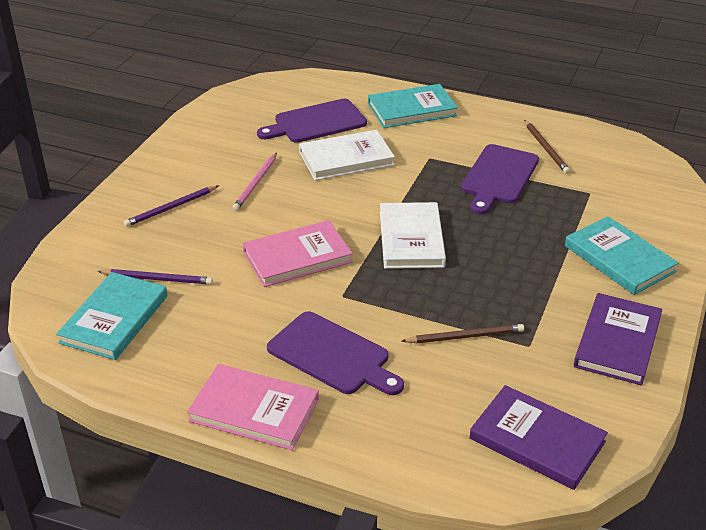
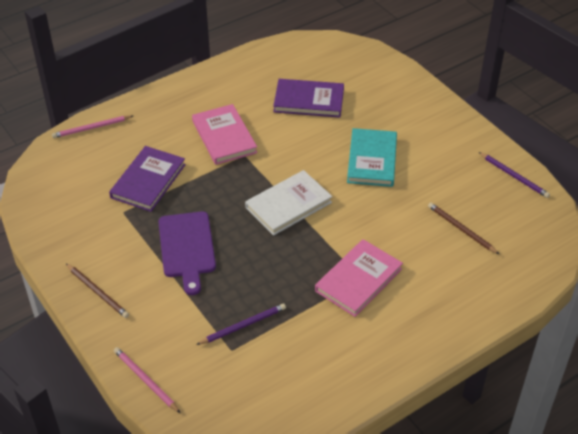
pink pencil: 1 -> 2
purple cutting board: 3 -> 1
turquoise book: 3 -> 1
white book: 2 -> 1

